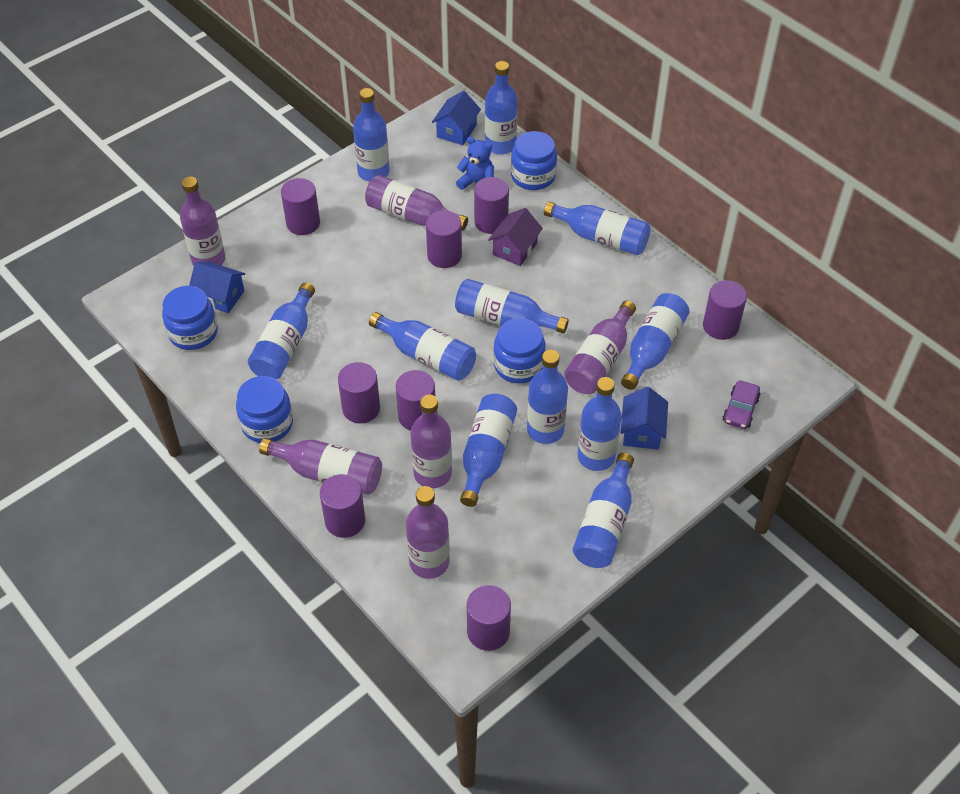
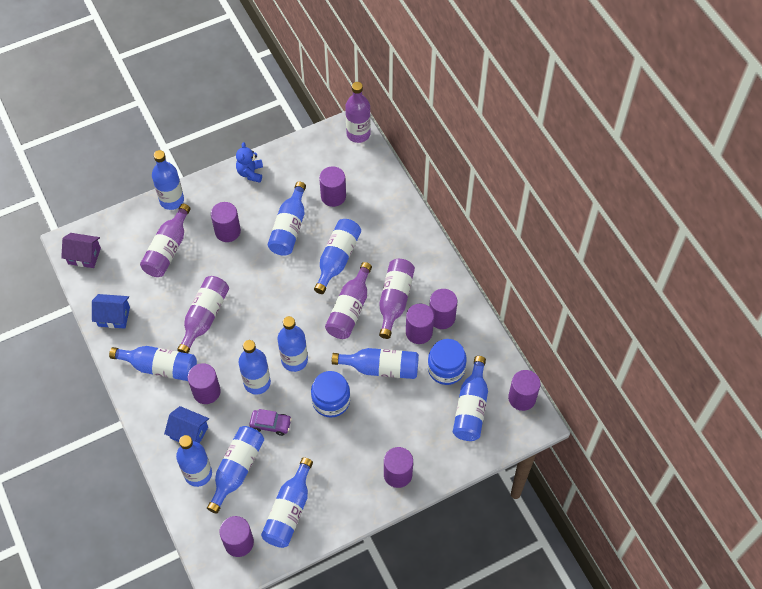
blue house: 3 -> 2
blue jar: 4 -> 2
purple bottle: 6 -> 5

